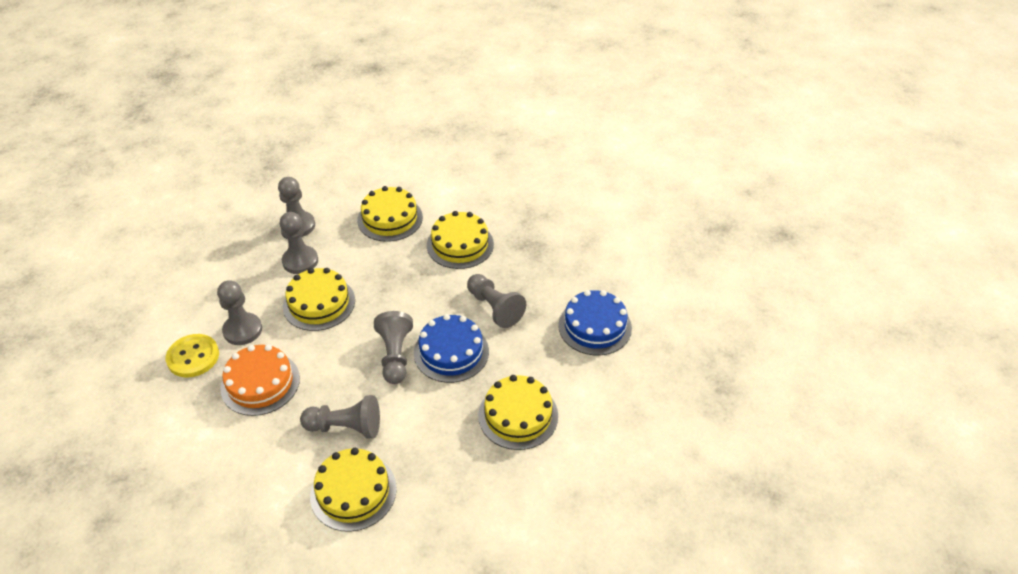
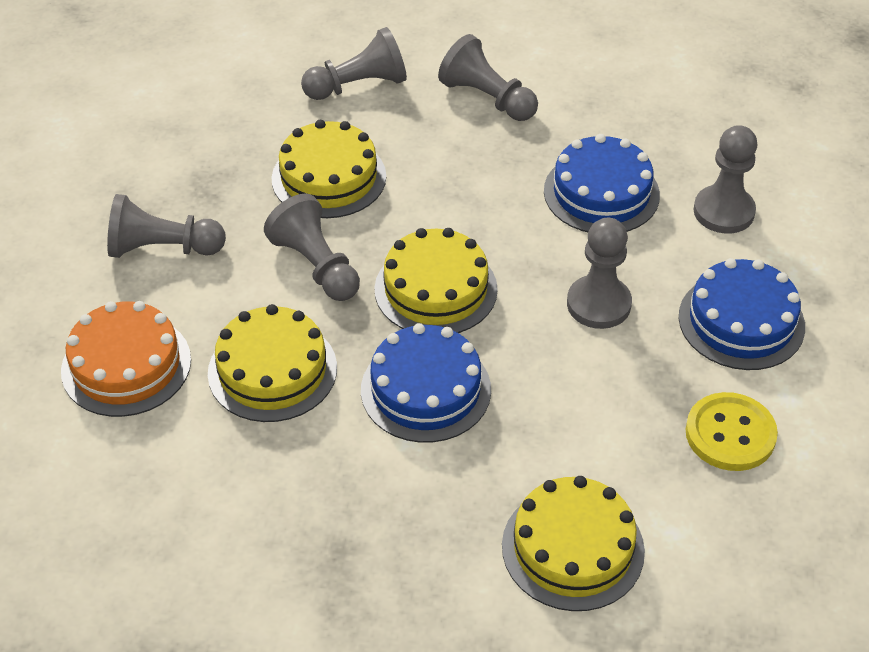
blue cake: 2 -> 3
yellow cake: 5 -> 4

